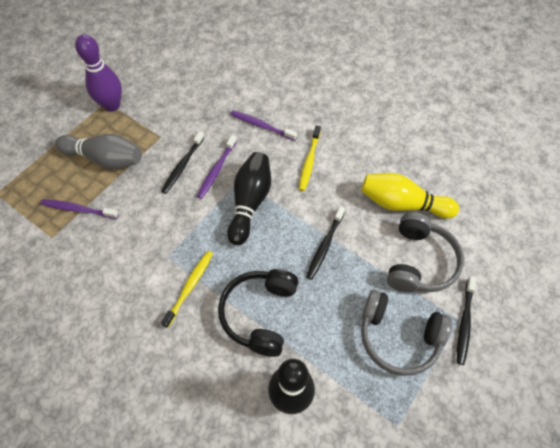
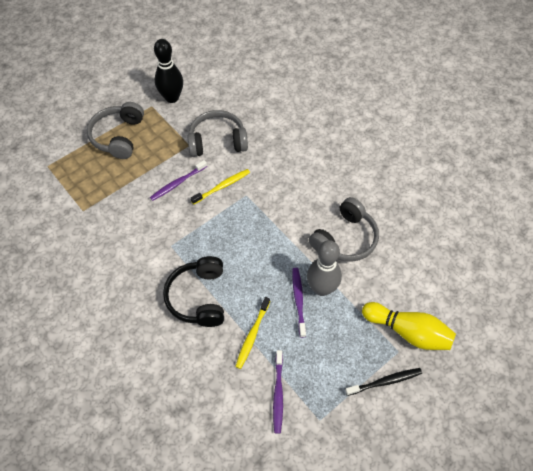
black bowling pin: 2 -> 1
black toothbrush: 3 -> 1
grey headphones: 2 -> 3
purple bowling pin: 1 -> 0

